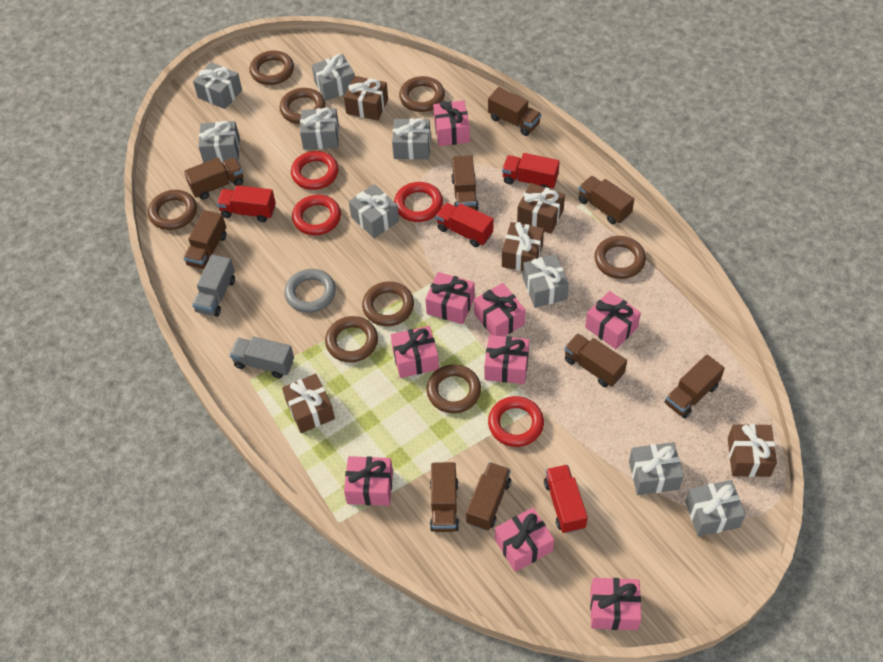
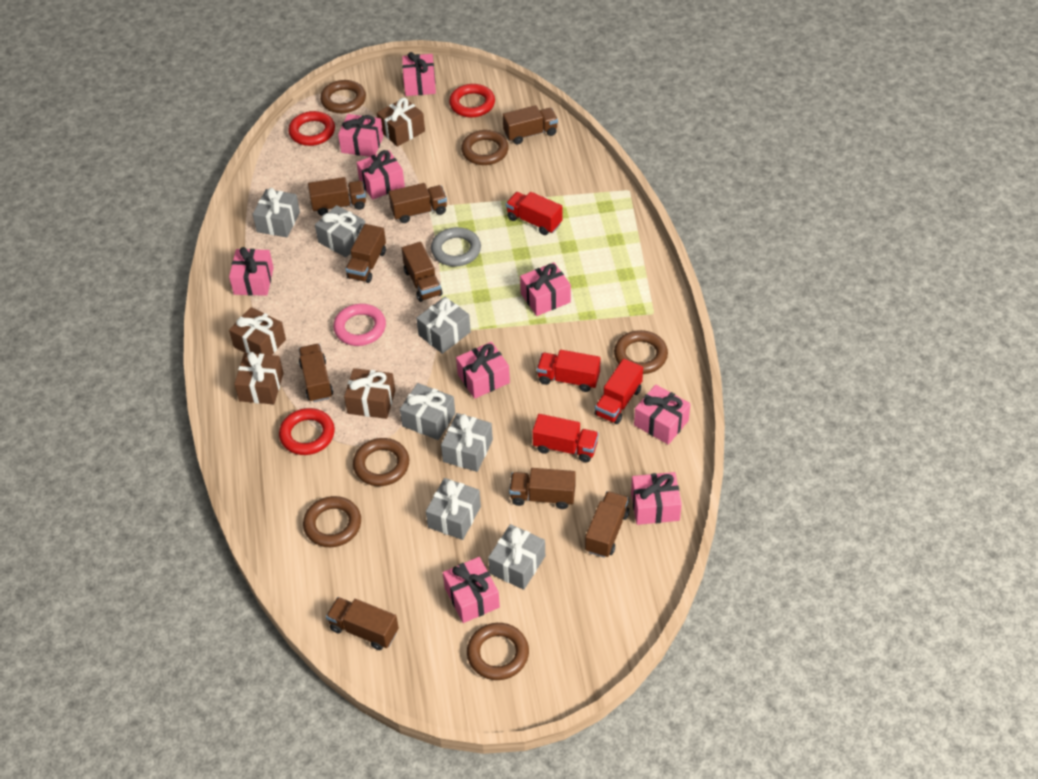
brown gift: 5 -> 4
brown ring: 8 -> 6
grey gift: 9 -> 7
grey truck: 2 -> 0
pink ring: 0 -> 1
red ring: 4 -> 3

